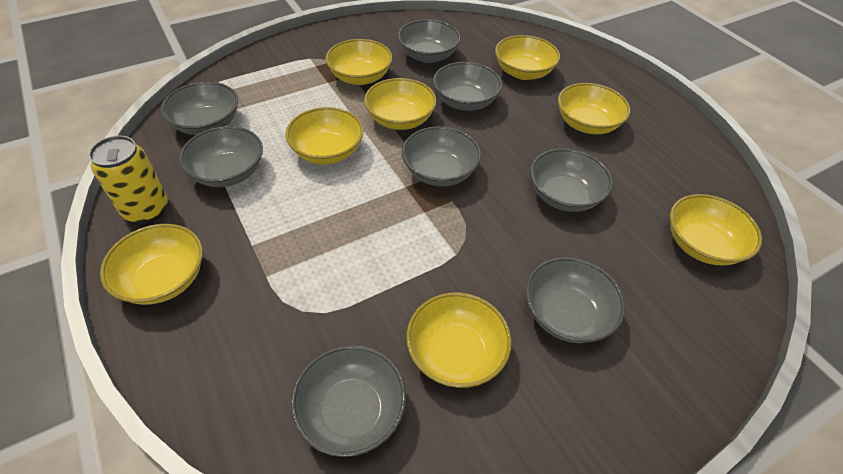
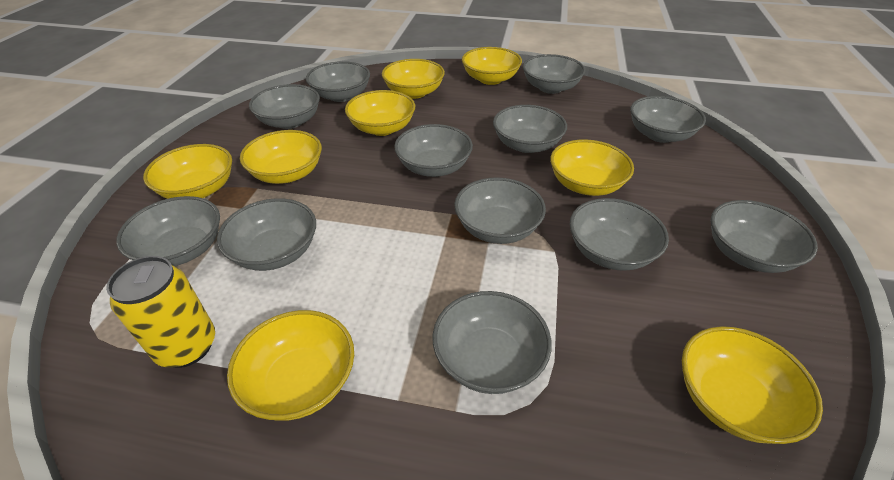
grey bowl: 8 -> 12

